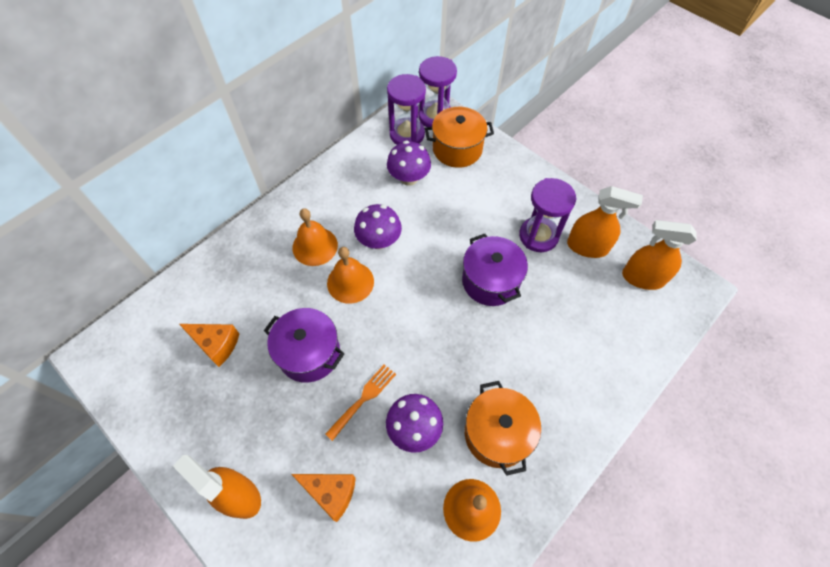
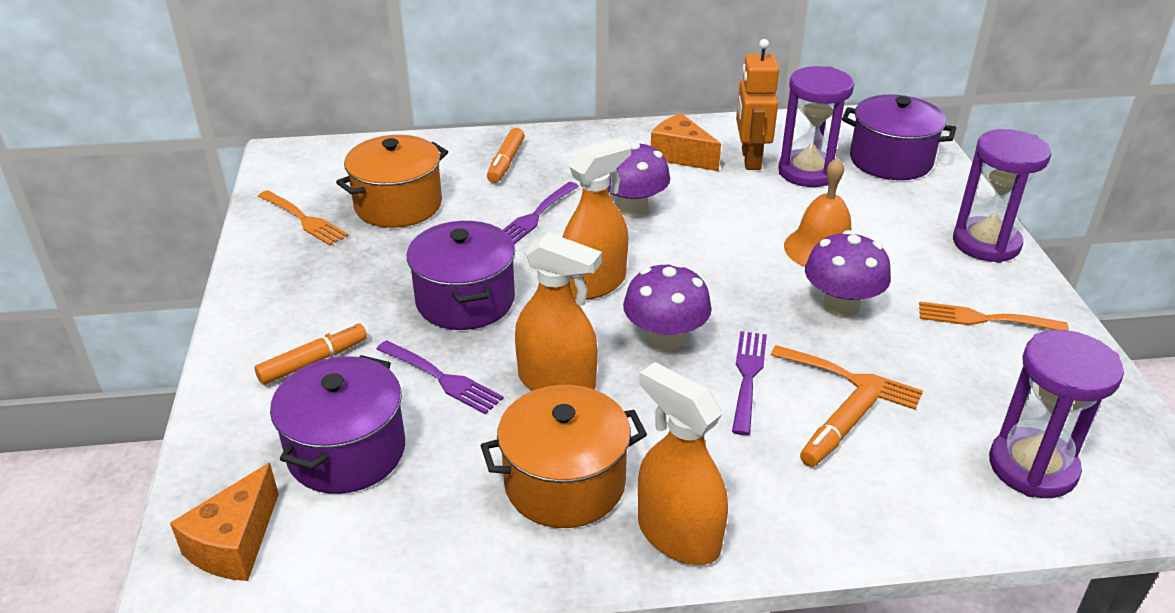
orange bell: 3 -> 1
orange fork: 1 -> 3
orange marker: 0 -> 3
orange robot: 0 -> 1
purple fork: 0 -> 3
purple pot: 2 -> 3

